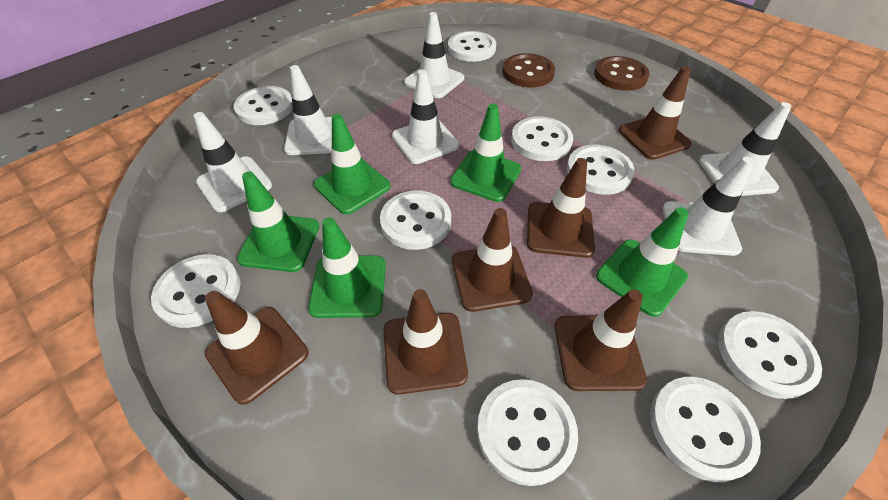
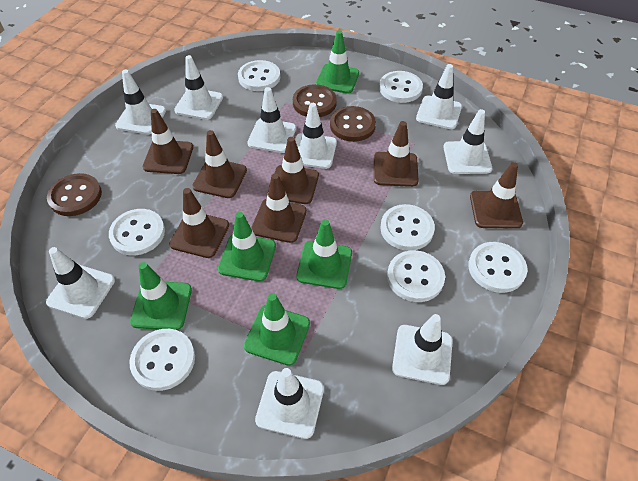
brown button: 2 -> 3
brown traffic cone: 6 -> 7
white button: 9 -> 7
white traffic cone: 6 -> 9

